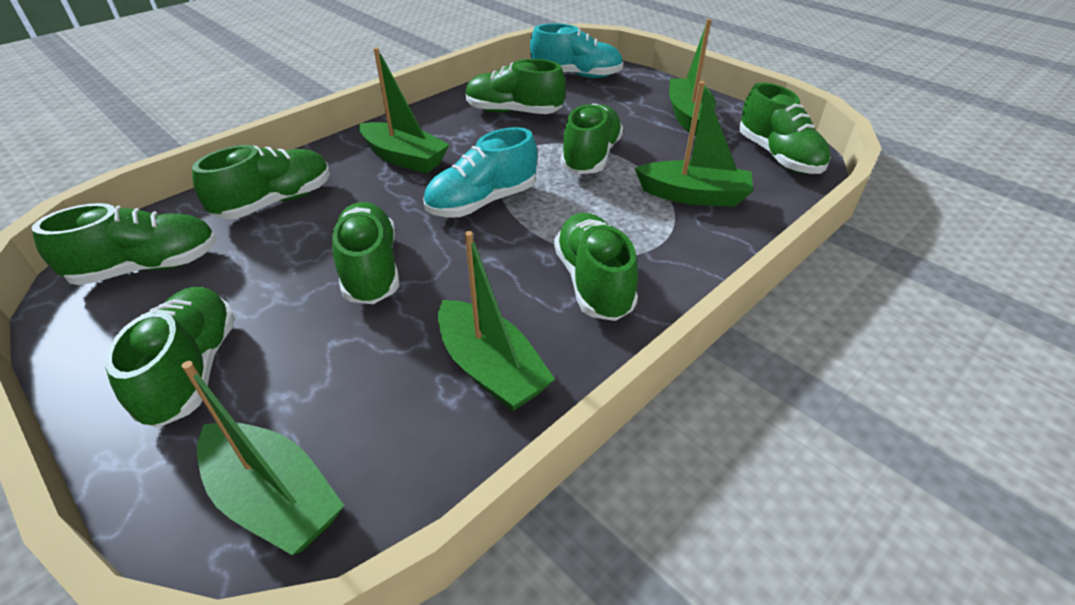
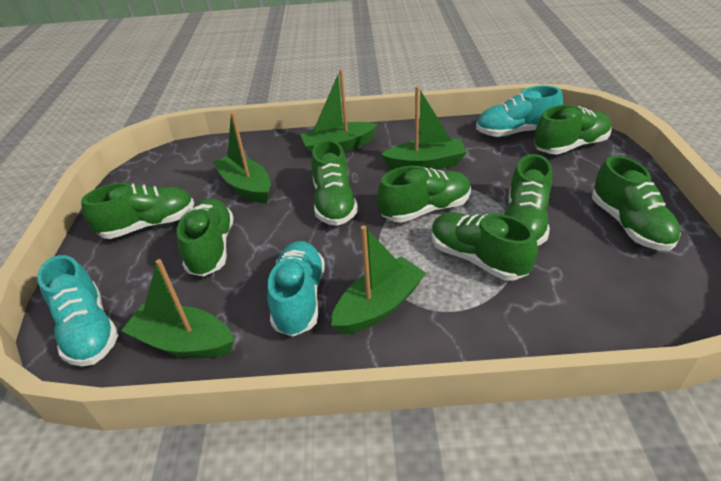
turquoise shoe: 2 -> 3

